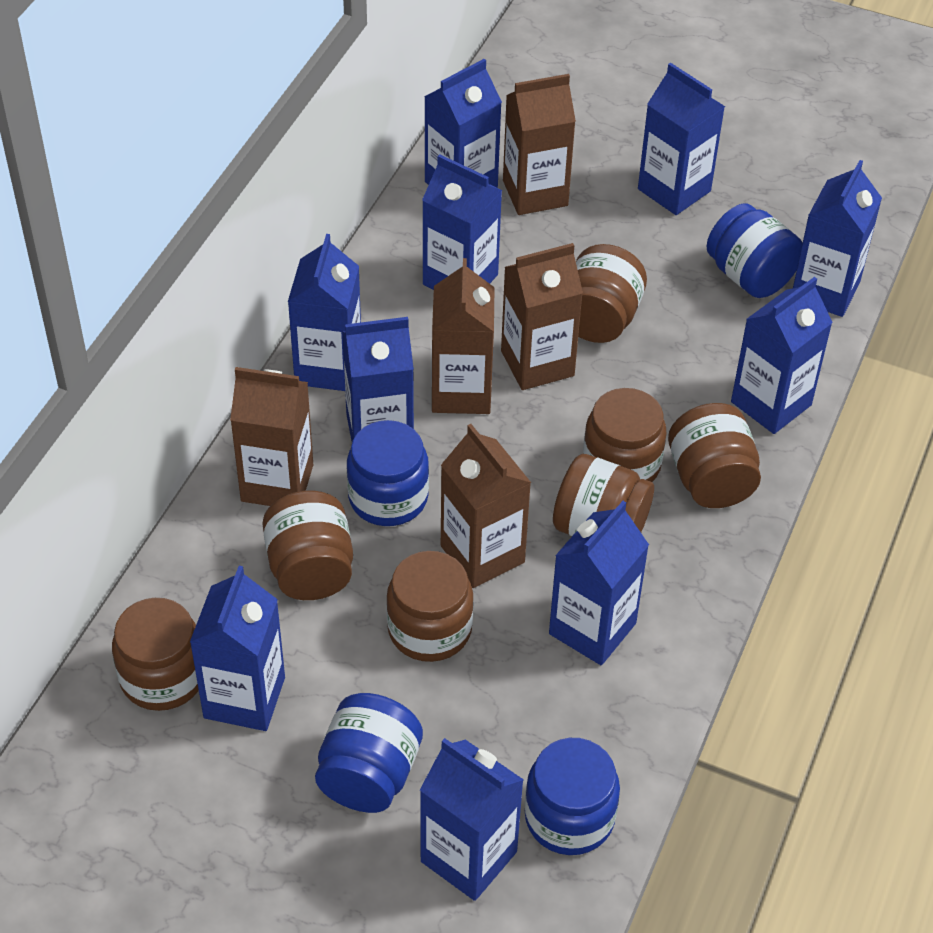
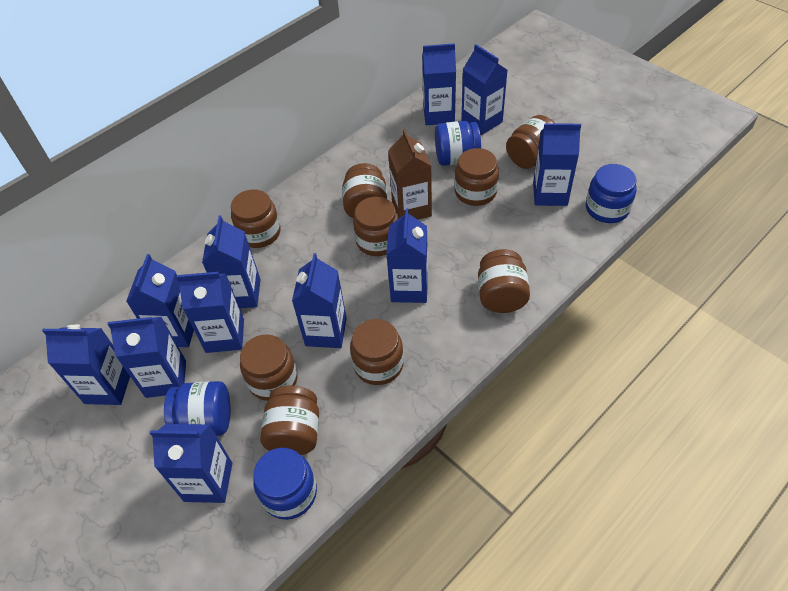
blue carton: 10 -> 11
brown carton: 5 -> 1
brown jar: 7 -> 9

